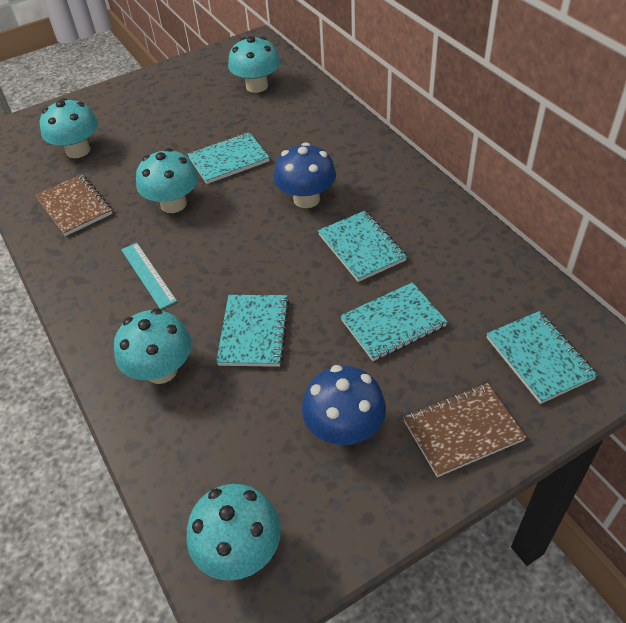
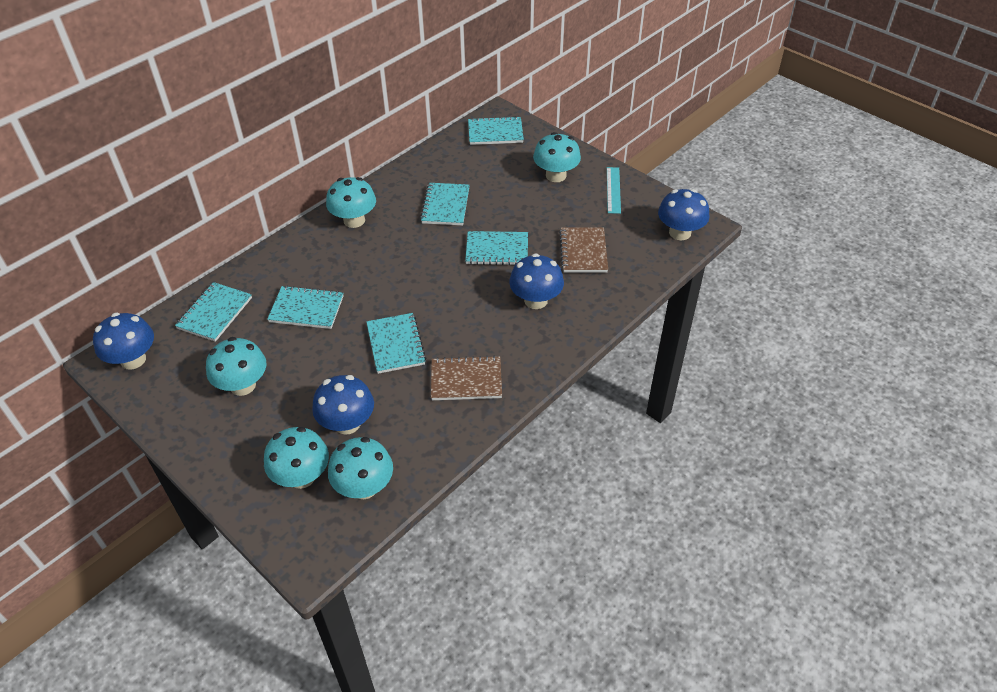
blue mushroom: 2 -> 4
turquoise notebook: 5 -> 6

